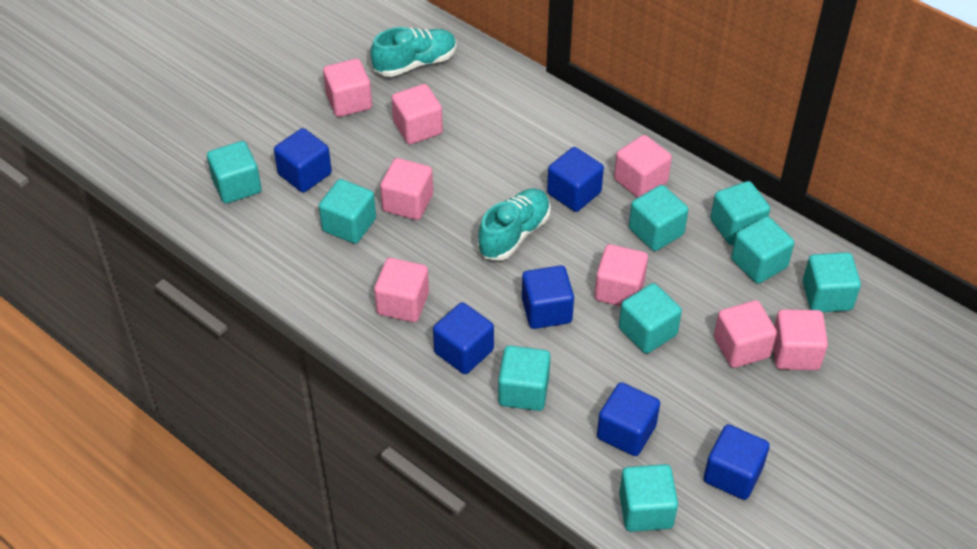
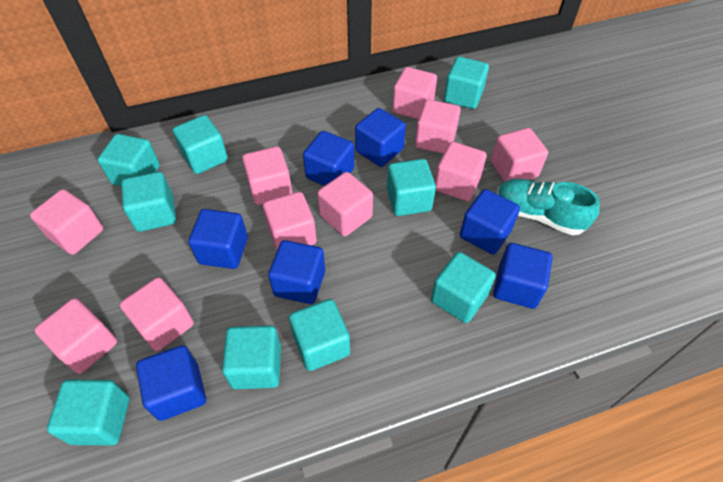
blue cube: 6 -> 7
pink cube: 8 -> 10
turquoise shoe: 2 -> 1

